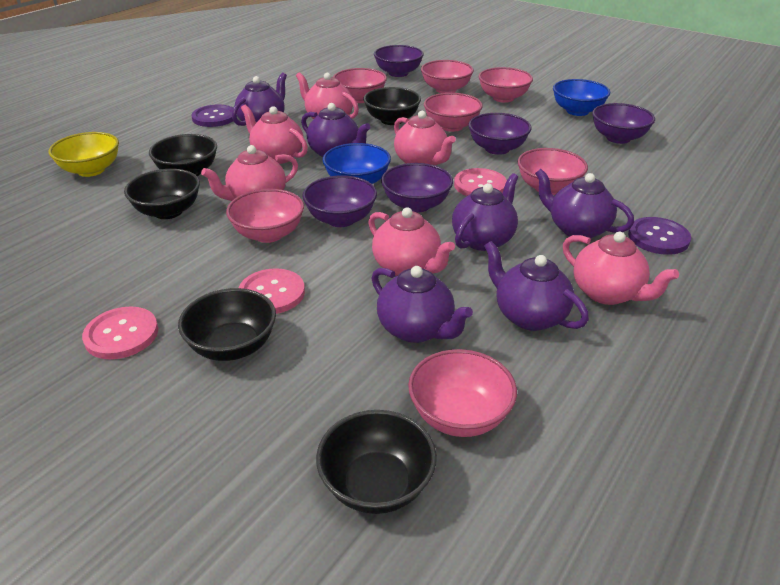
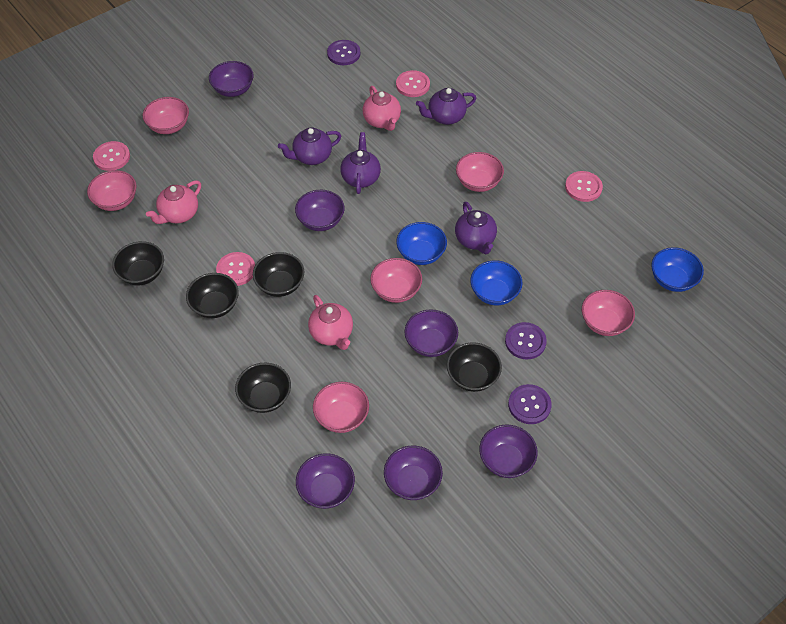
blue bowl: 2 -> 3
pink bowl: 7 -> 6
pink button: 3 -> 4
pink teapot: 6 -> 3
purple bowl: 5 -> 6
purple button: 2 -> 3
purple teapot: 6 -> 4
yellow bowl: 1 -> 0

